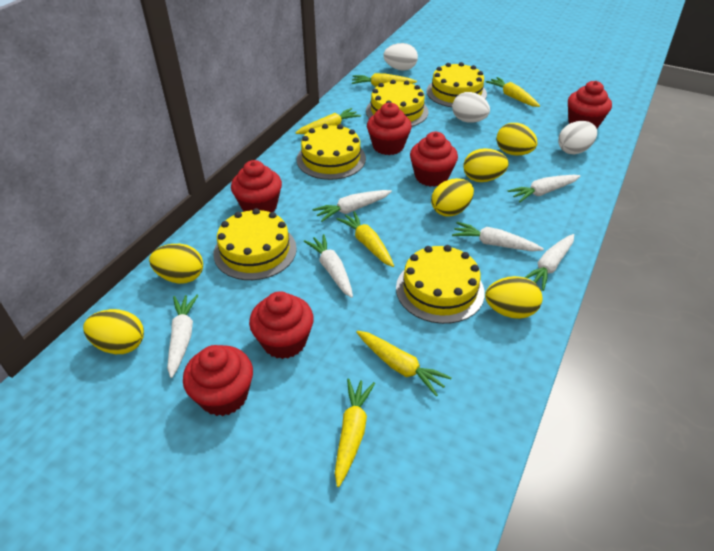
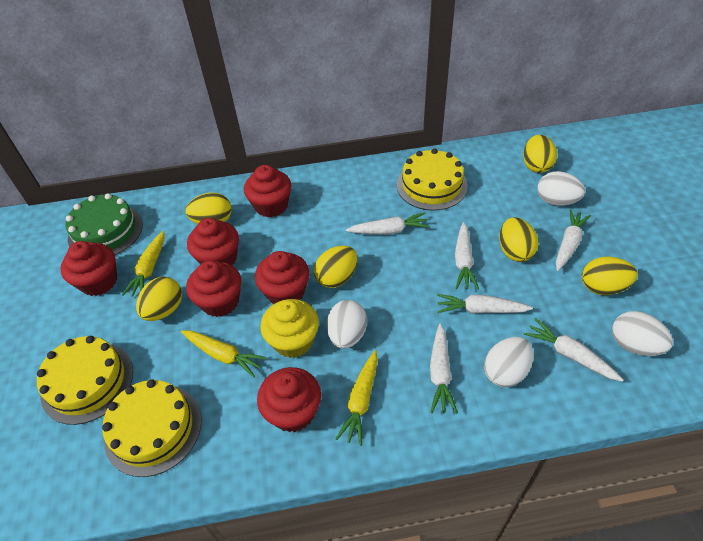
green cake: 0 -> 1
white egg: 3 -> 4
yellow cake: 5 -> 3
yellow carrot: 6 -> 3
yellow cupcake: 0 -> 1

